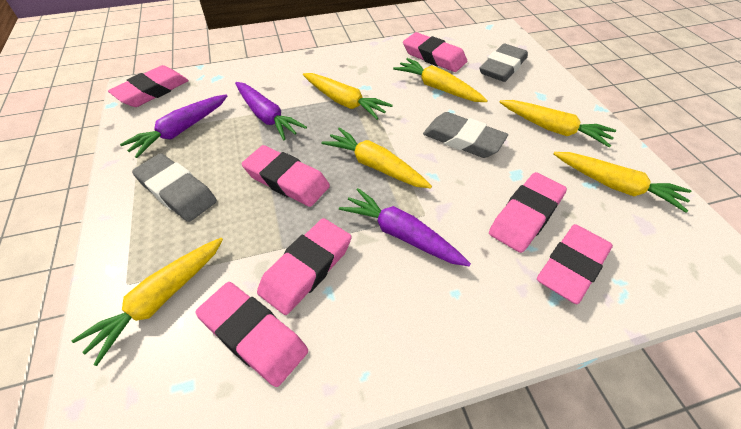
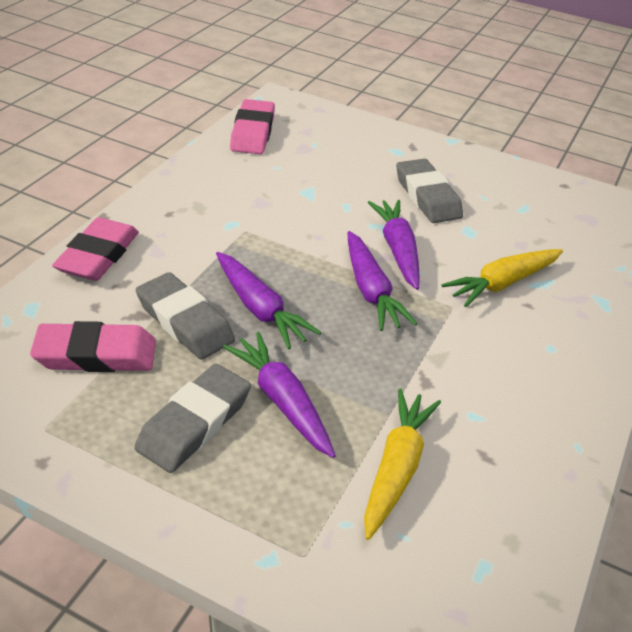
pink eraser: 7 -> 3
purple carrot: 3 -> 4
yellow carrot: 6 -> 2

